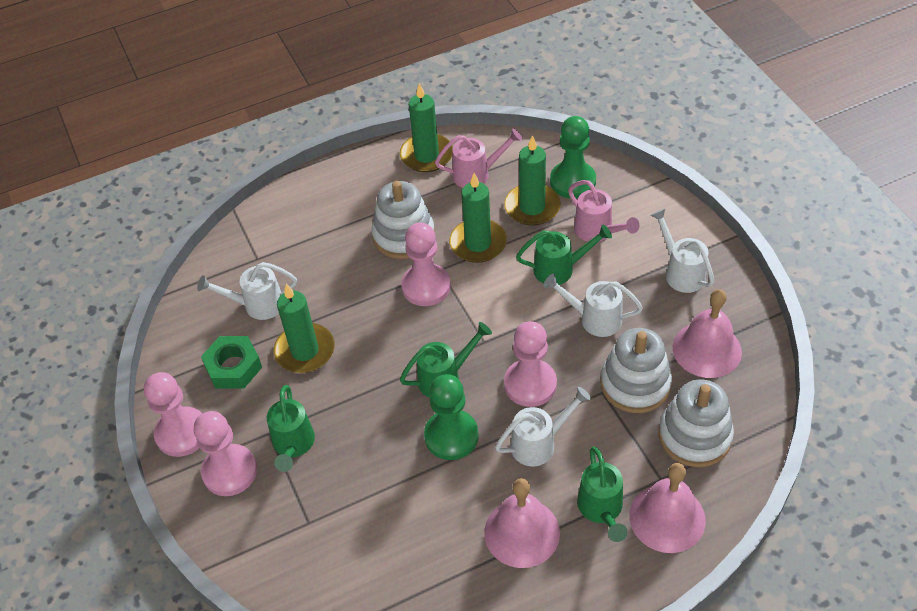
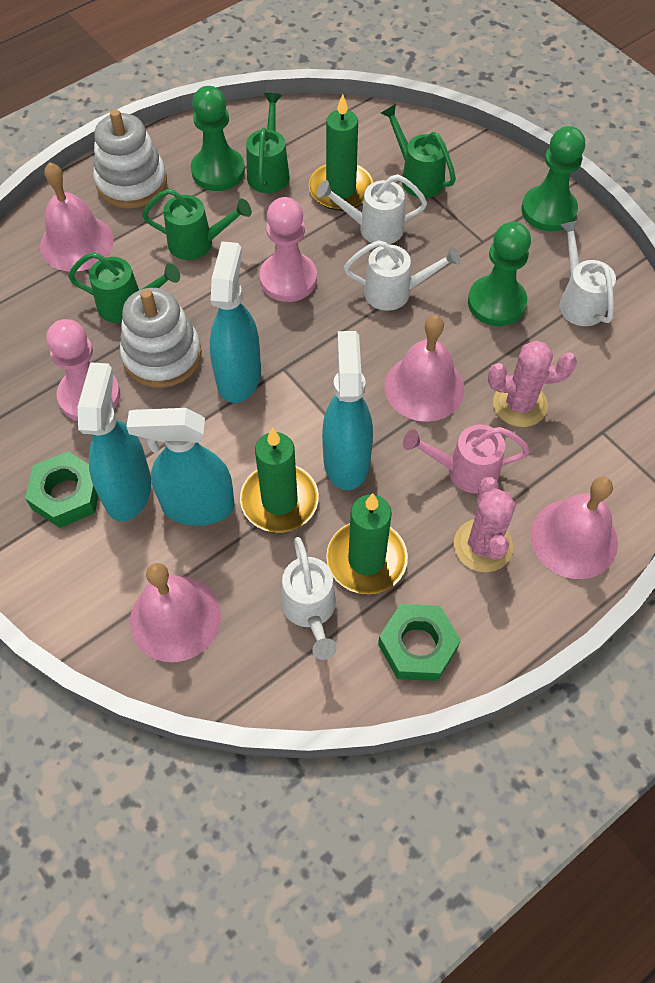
green candle: 4 -> 3
green nut: 1 -> 2
green pawn: 2 -> 3
pink bell: 3 -> 4
pink cactus: 0 -> 2
pink pawn: 4 -> 2
pink watering can: 2 -> 1
turquoise spray bottle: 0 -> 4
white stacking toy: 3 -> 2

